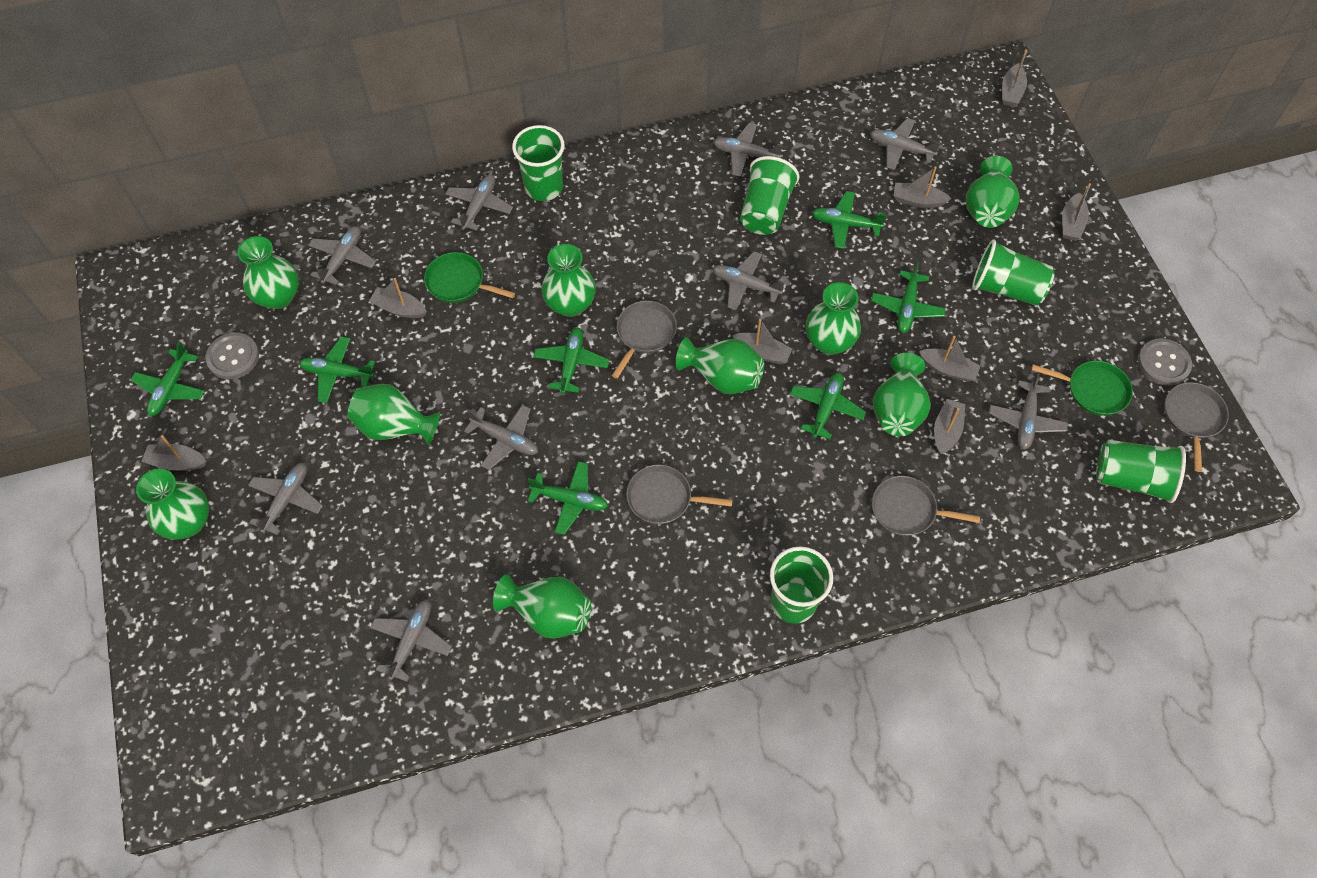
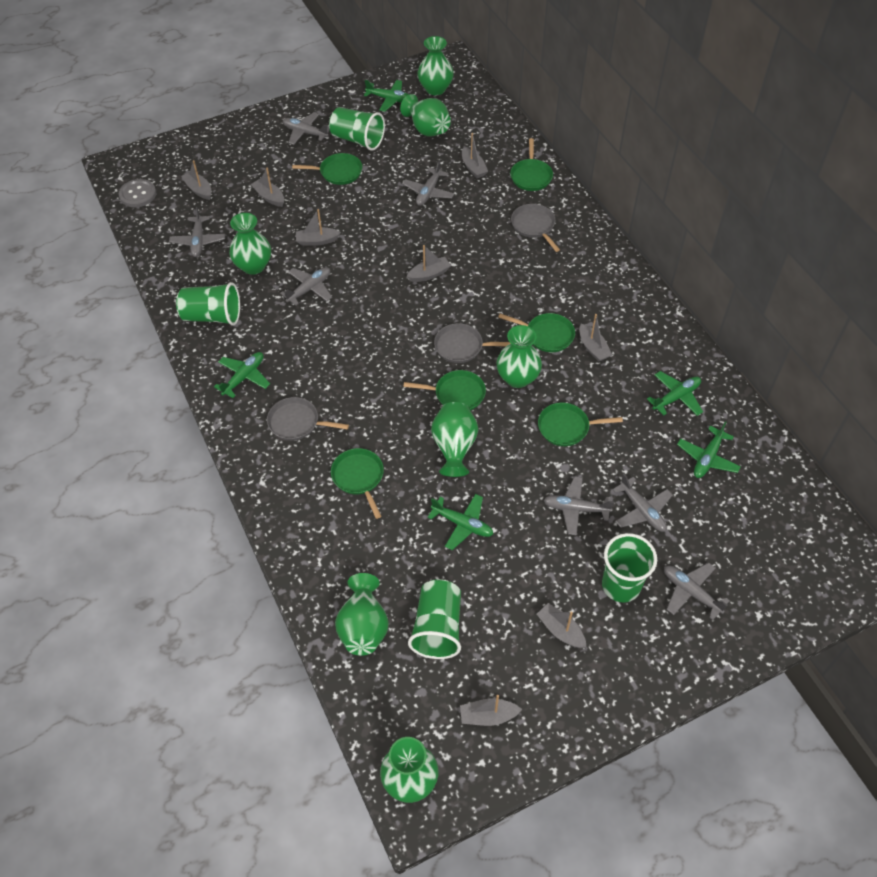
green cup: 5 -> 4
green pan: 2 -> 6
green plane: 7 -> 5
green vase: 9 -> 7
grey button: 2 -> 1
grey pan: 4 -> 3
grey plane: 9 -> 7

